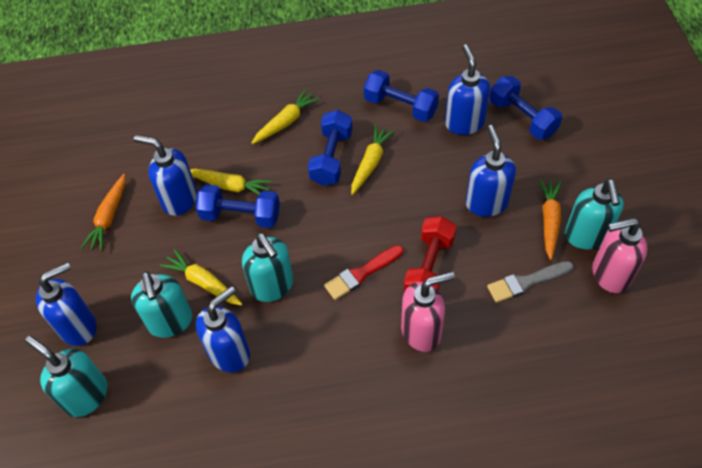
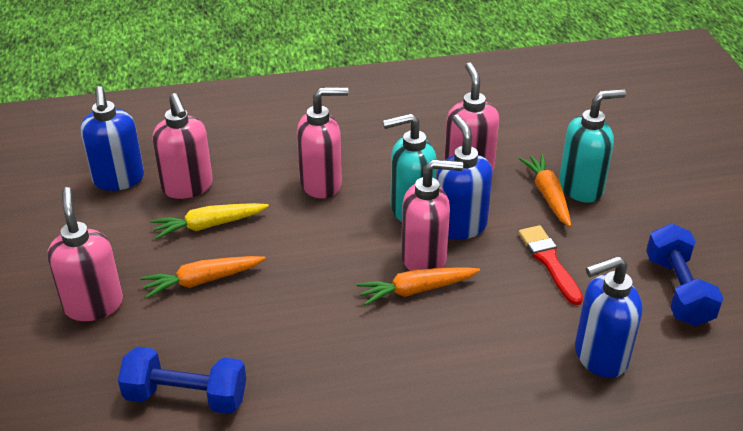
blue dumbbell: 4 -> 2
blue soap dispenser: 5 -> 3
grey brush: 1 -> 0
orange carrot: 2 -> 3
pink soap dispenser: 2 -> 5
red dumbbell: 1 -> 0
turquoise soap dispenser: 4 -> 2
yellow carrot: 4 -> 1

